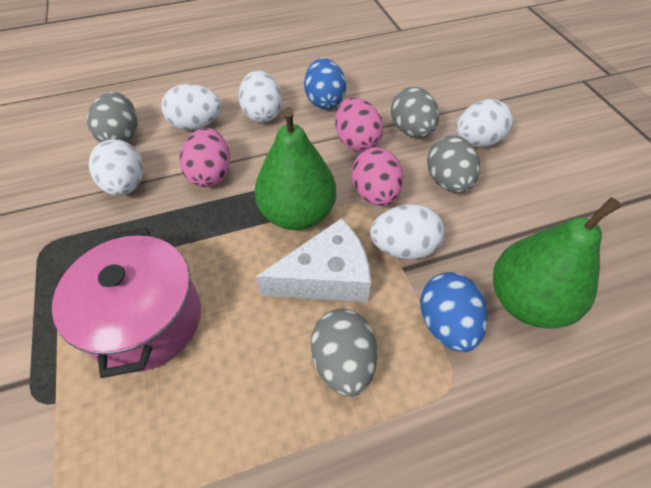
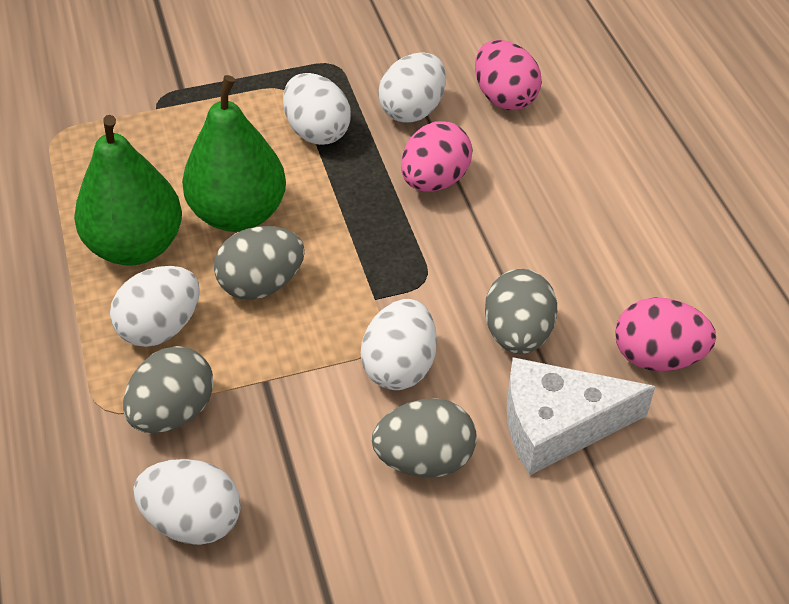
blue egg: 2 -> 0
pink pot: 1 -> 0

